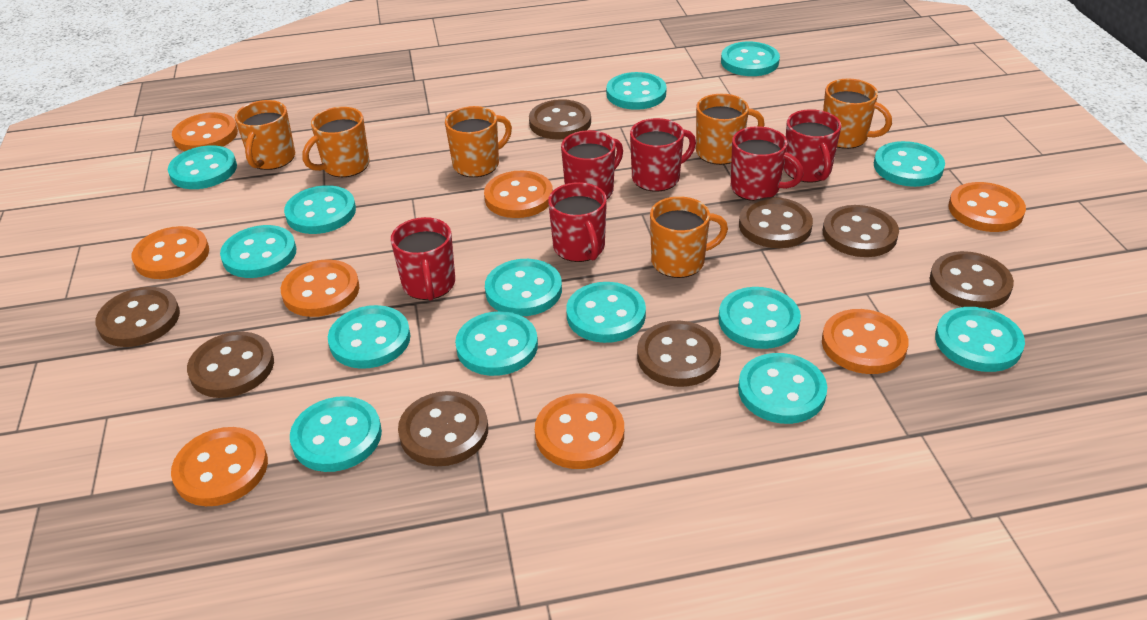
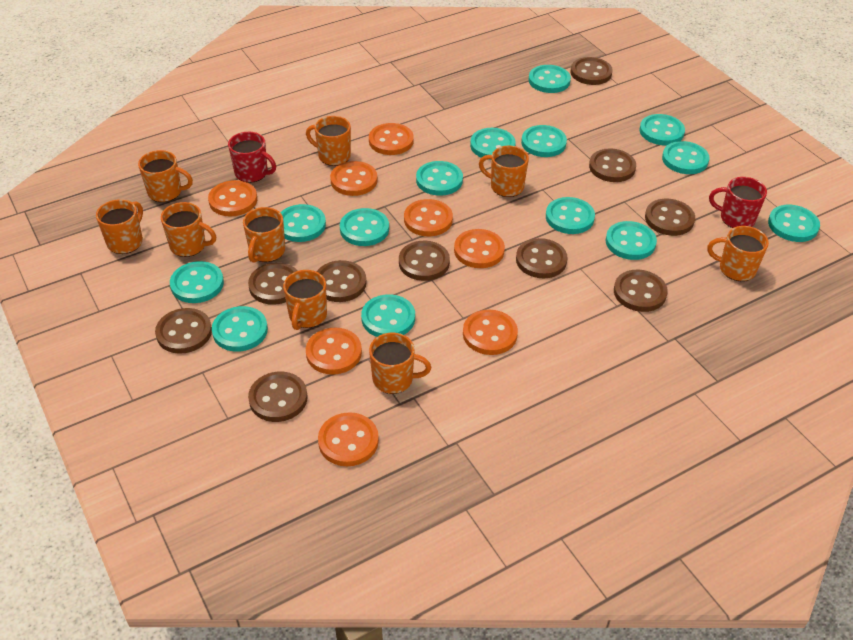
brown button: 8 -> 10
orange mug: 6 -> 9
red mug: 6 -> 2

